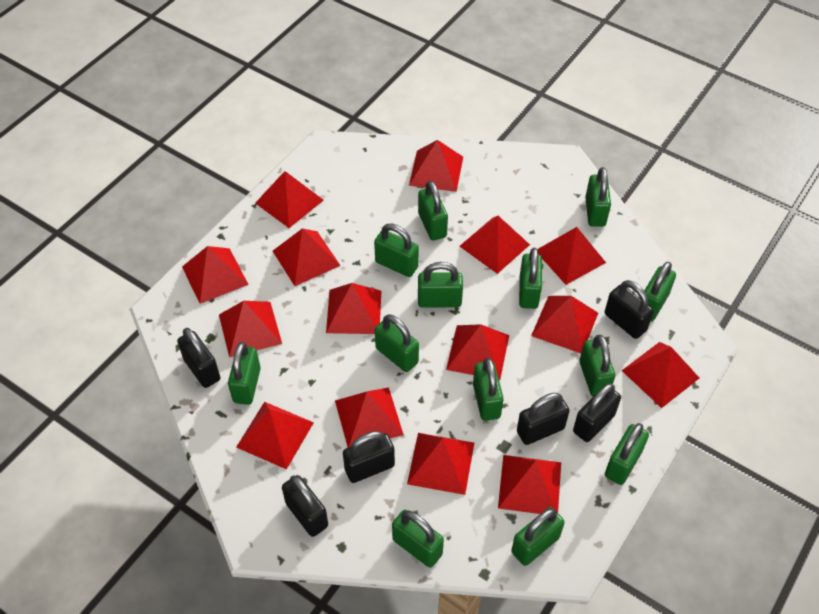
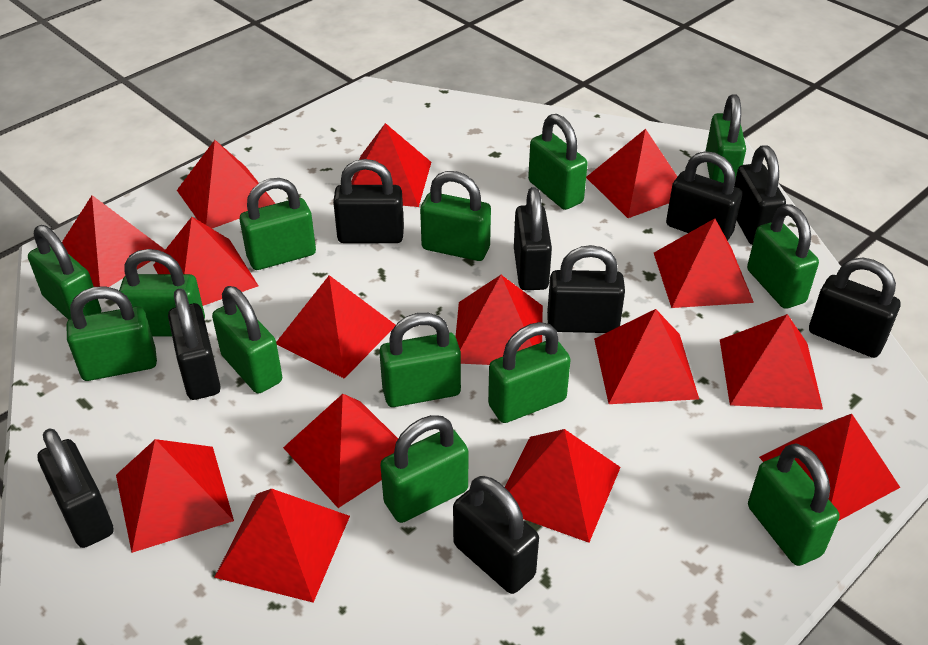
black padlock: 6 -> 9

